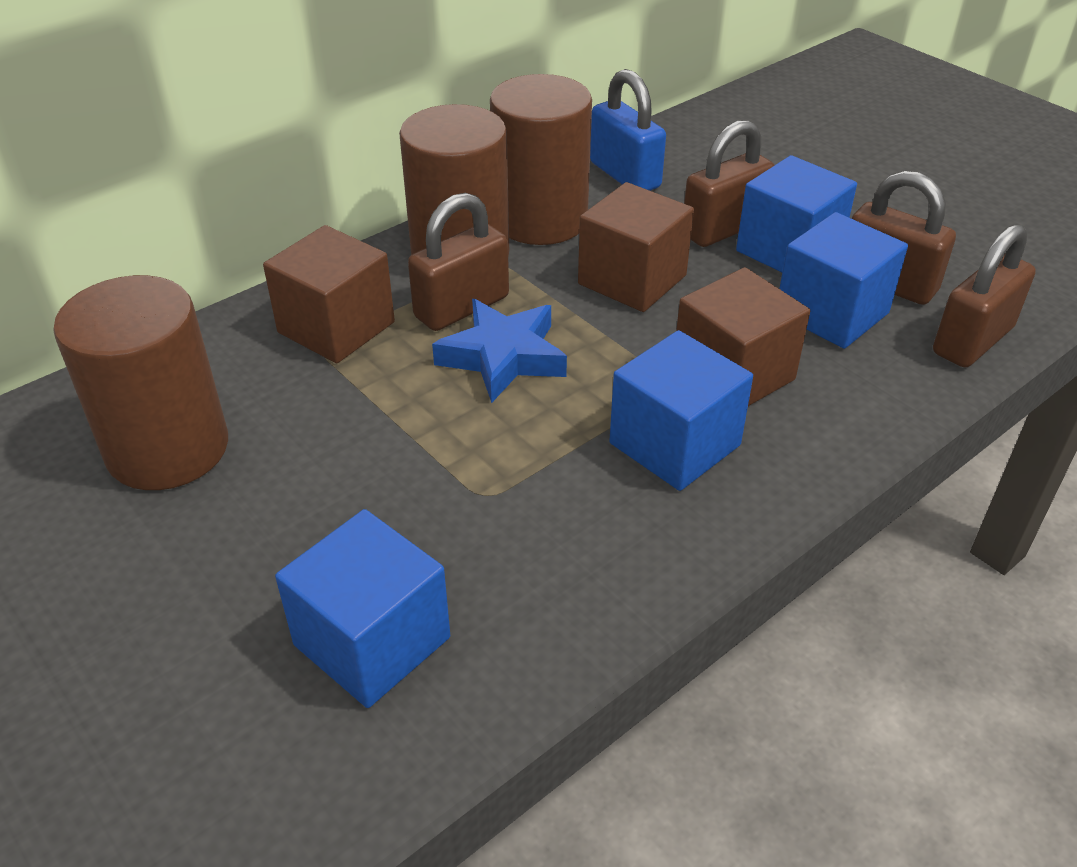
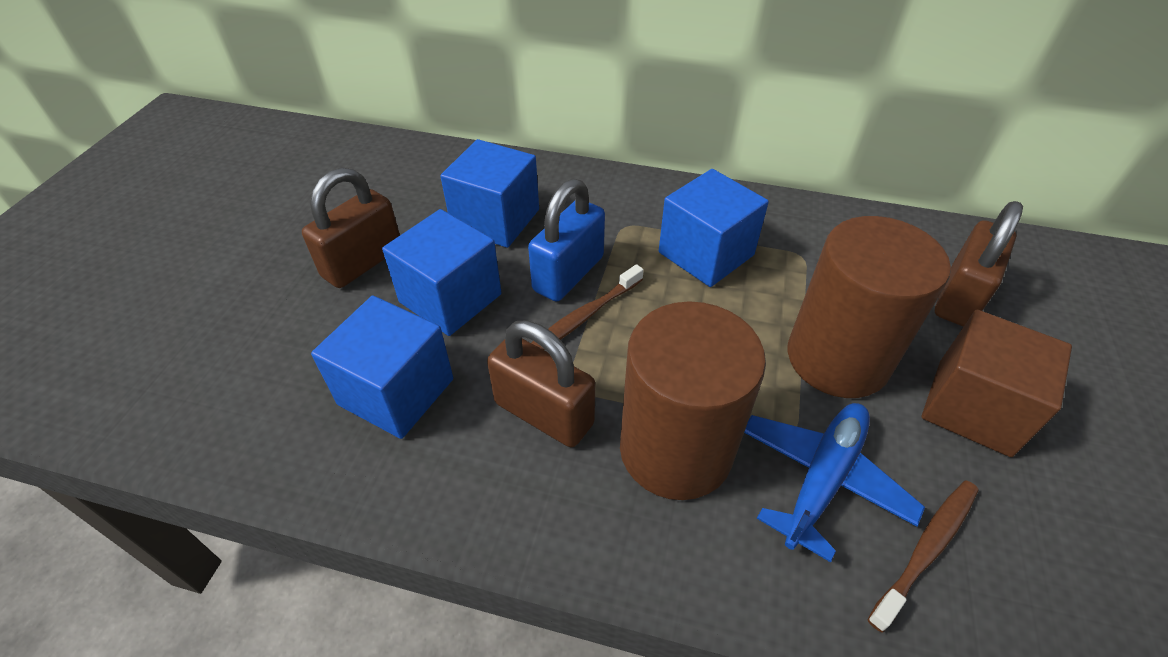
blue plane: 0 -> 1
blue star: 1 -> 0
brown cube: 3 -> 1
brown cylinder: 3 -> 2
brown padlock: 4 -> 3
brown toothbrush: 0 -> 2

